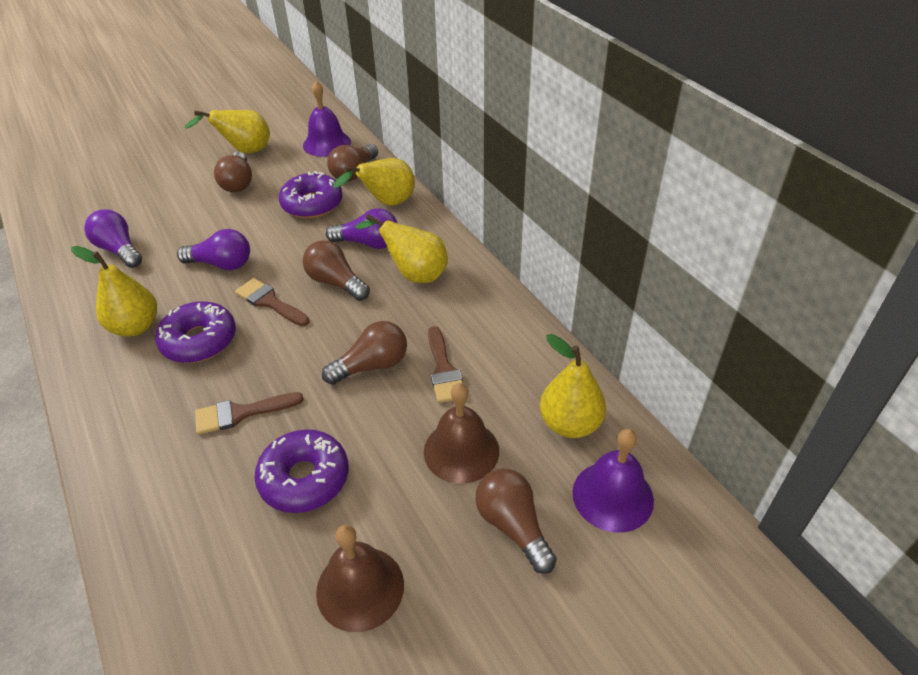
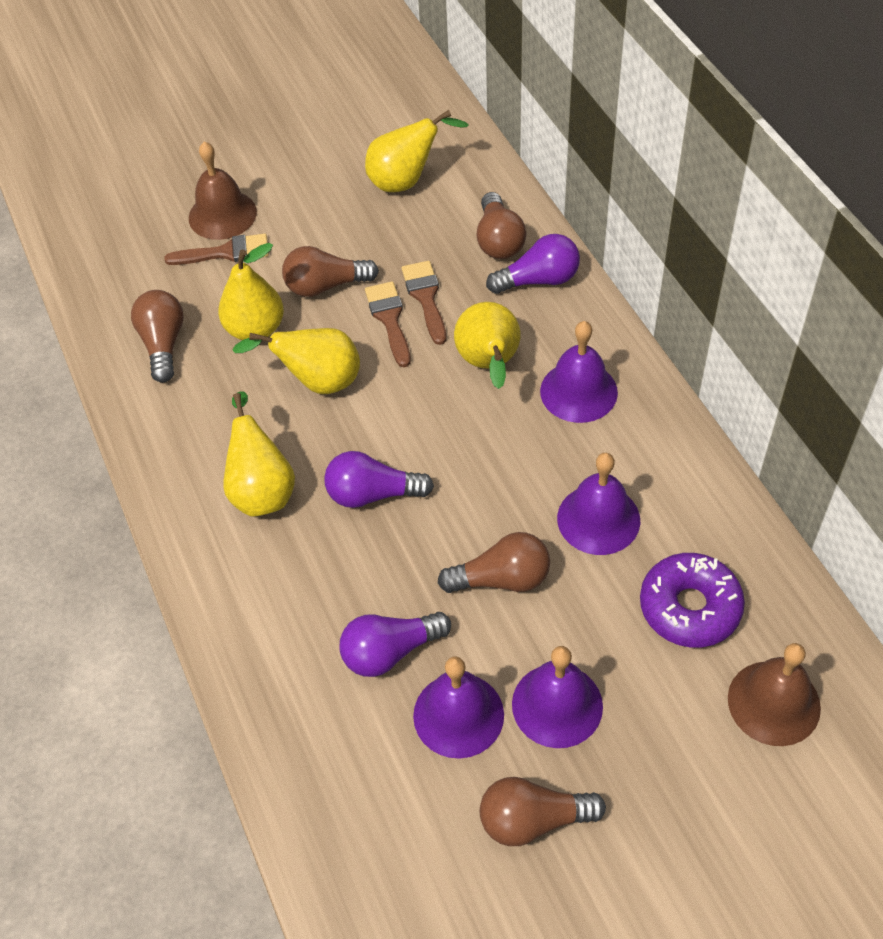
purple bell: 2 -> 4
purple donut: 3 -> 1

